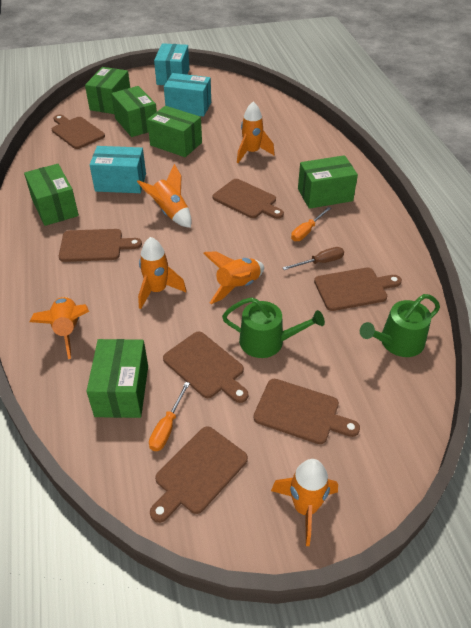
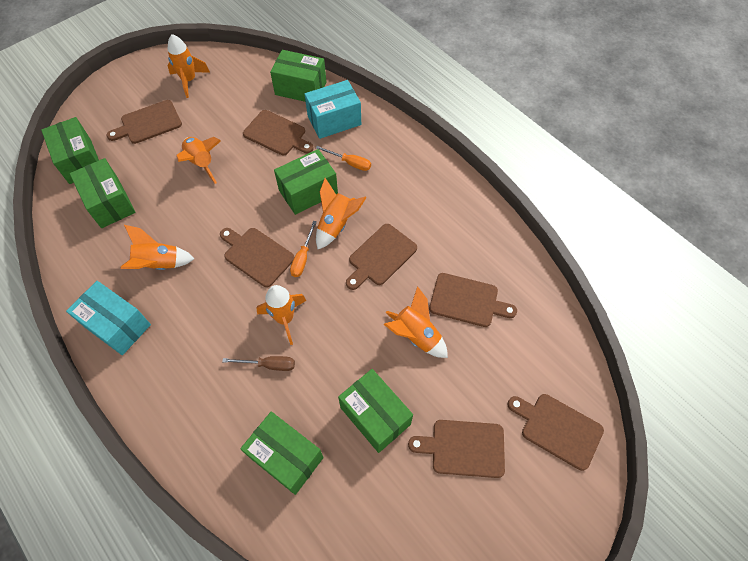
green watering can: 2 -> 0
turquoise box: 3 -> 2

